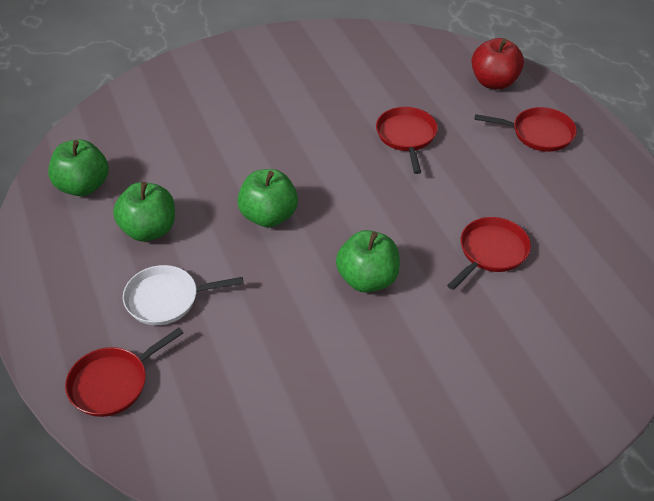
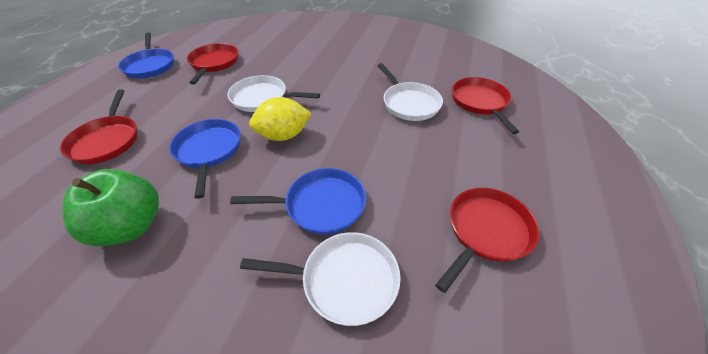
blue pan: 0 -> 3
green apple: 4 -> 1
red apple: 1 -> 0
white pan: 1 -> 3
yellow lemon: 0 -> 1

